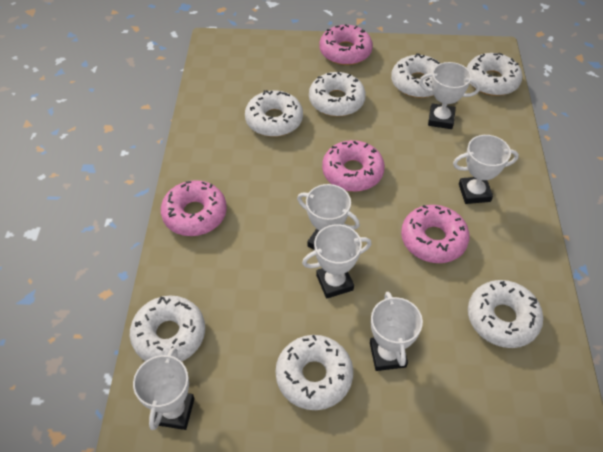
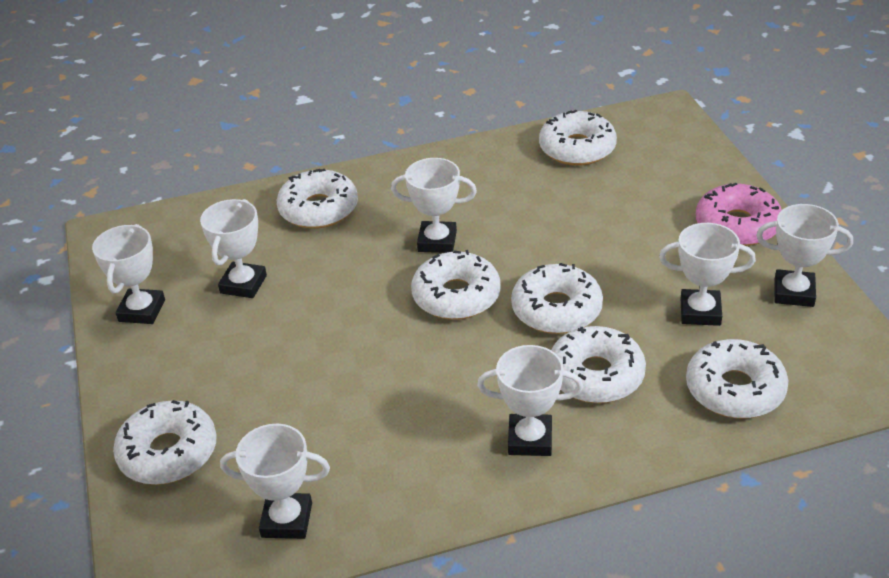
pink donut: 4 -> 1
white trophy: 6 -> 7

